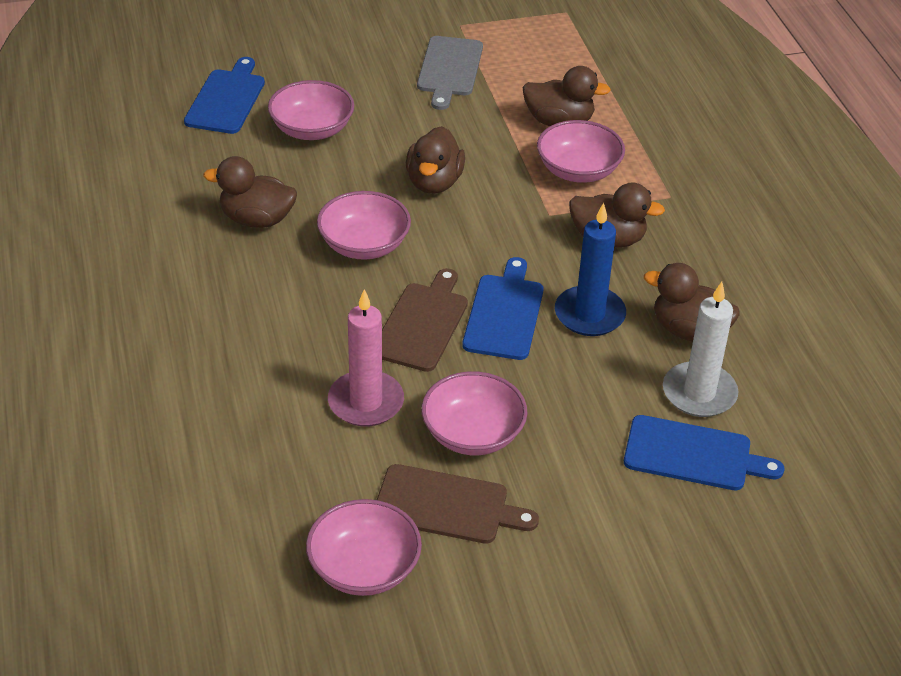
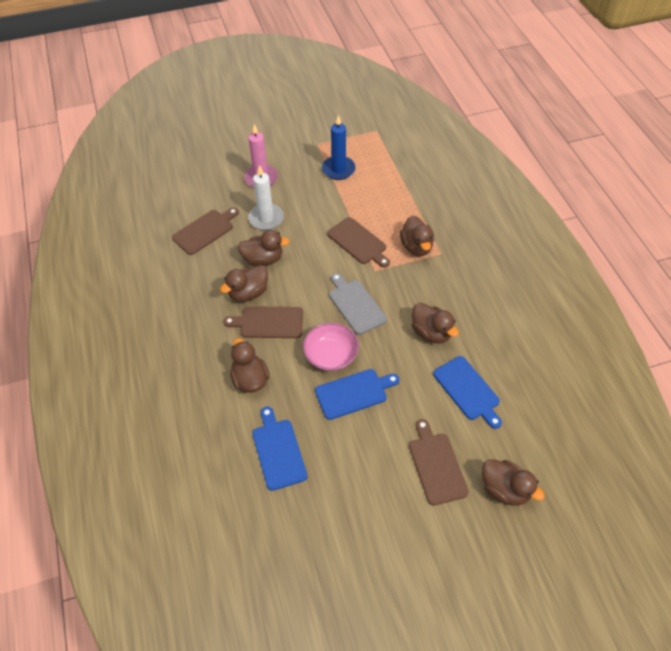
brown cutting board: 2 -> 4
brown duck: 5 -> 6
pink bowl: 5 -> 1

